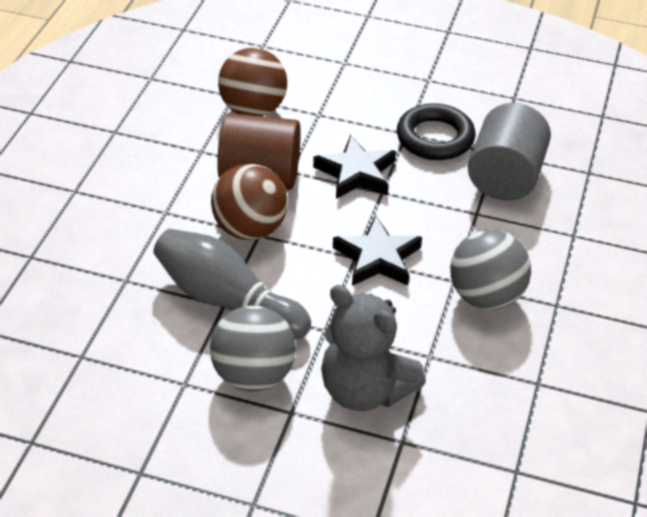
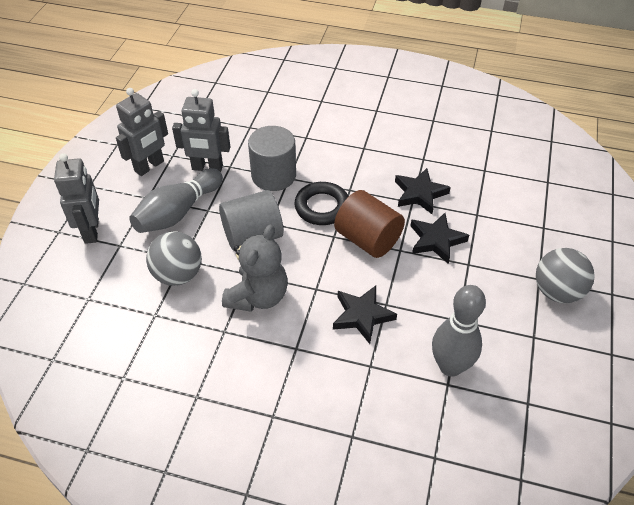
black star: 2 -> 3
brown ball: 2 -> 0
grey bowling pin: 1 -> 2
grey cylinder: 1 -> 2
grey robot: 0 -> 3

